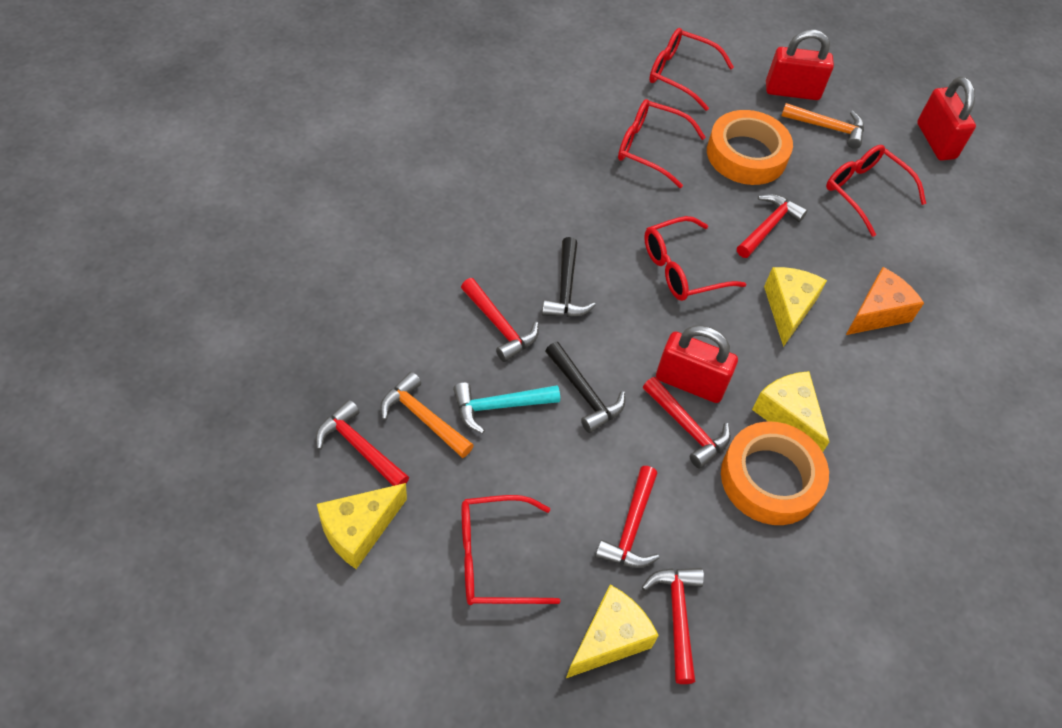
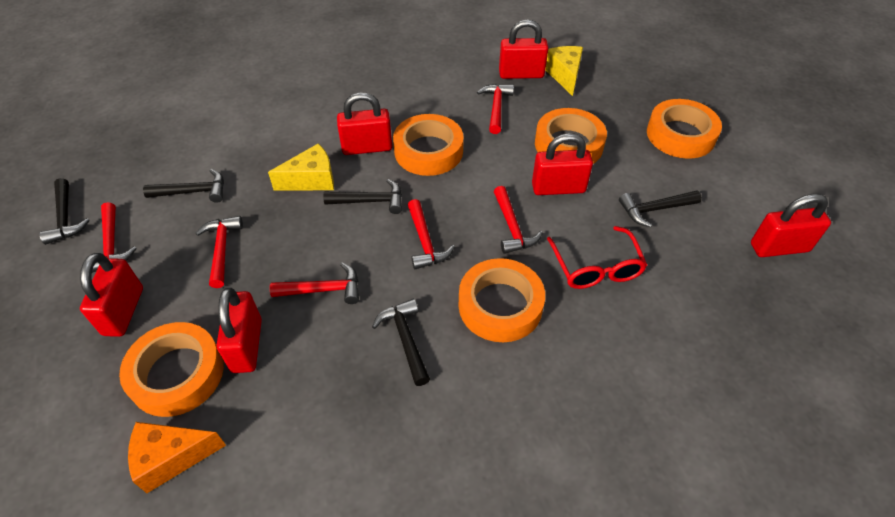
black hammer: 2 -> 5
orange hammer: 2 -> 0
orange tape: 2 -> 5
red glasses: 5 -> 1
red padlock: 3 -> 6
turquoise hammer: 1 -> 0
yellow cheese: 4 -> 2

